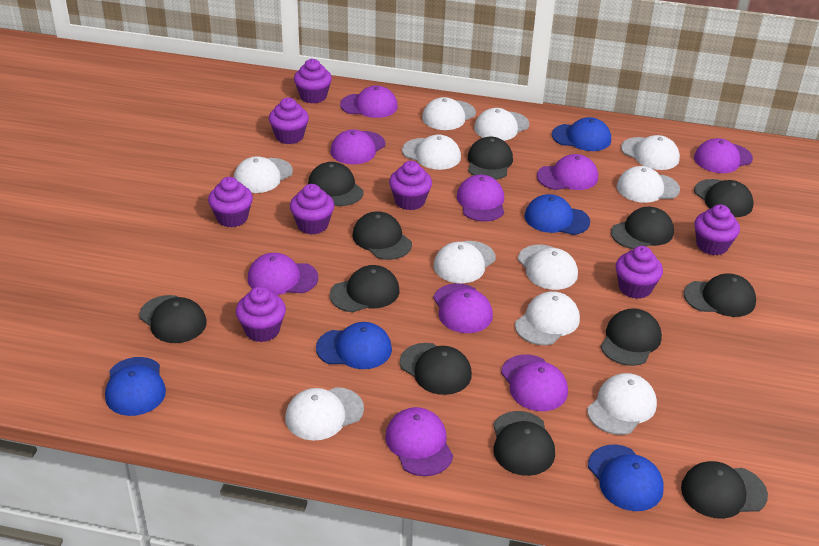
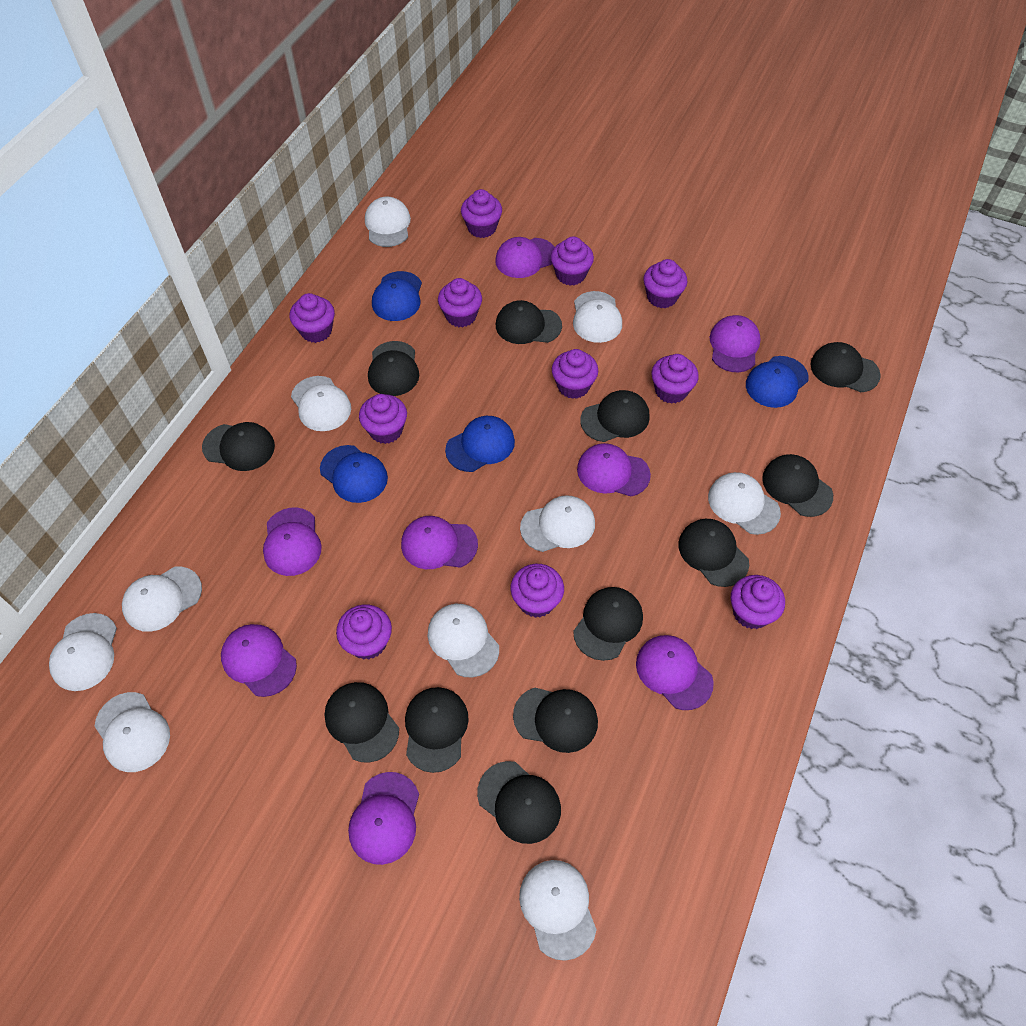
blue cap: 5 -> 4
purple cap: 9 -> 8
purple cupcake: 8 -> 11
white cap: 11 -> 10

